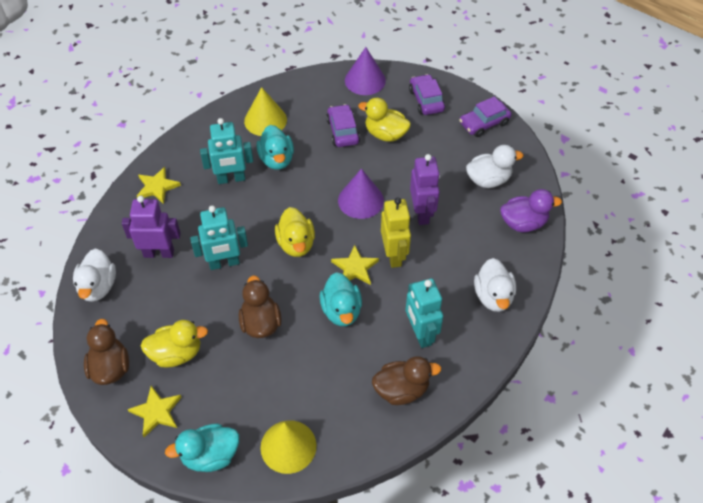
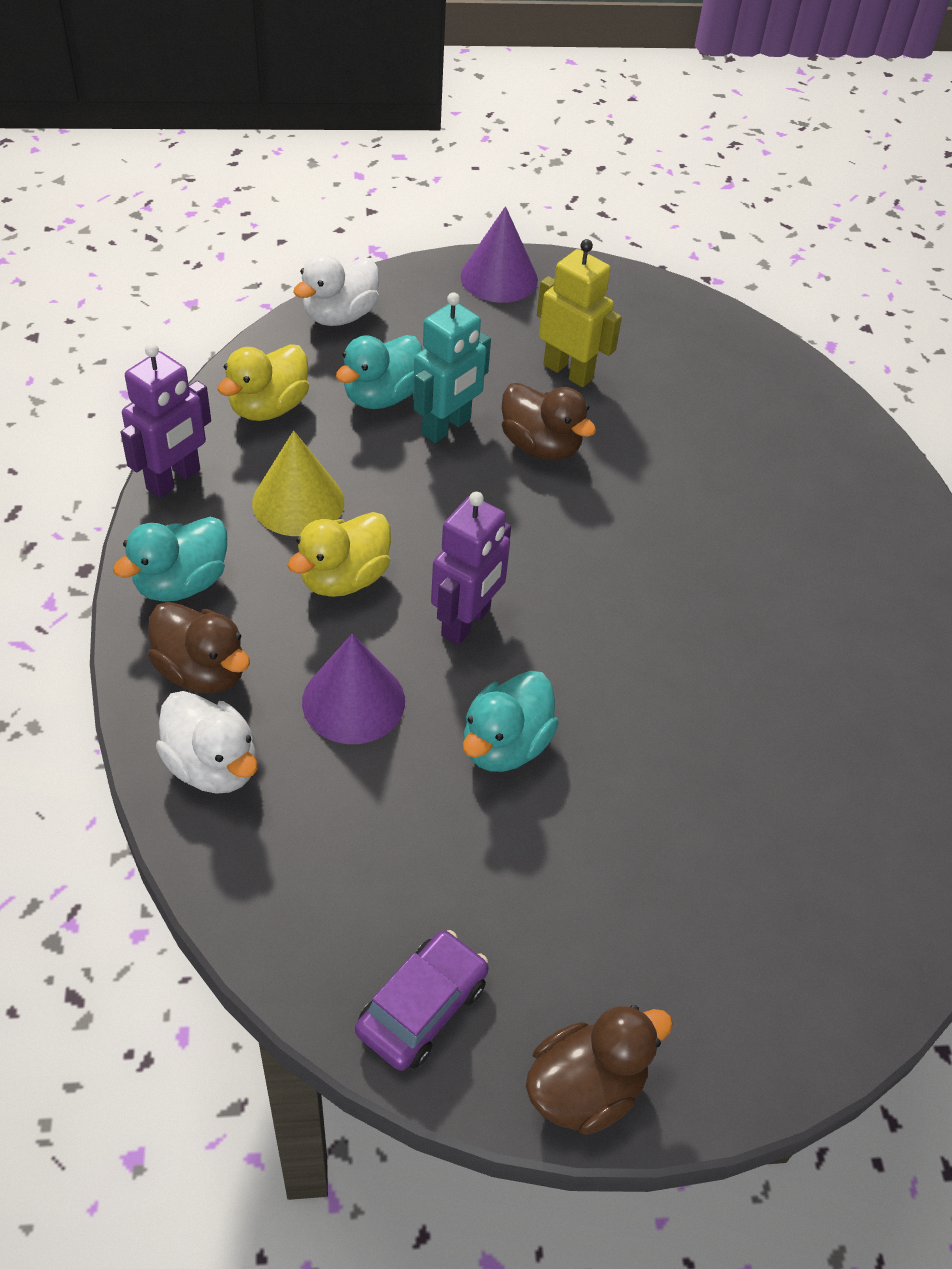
purple car: 3 -> 1
purple duck: 1 -> 0
turquoise robot: 3 -> 1
white duck: 3 -> 2
yellow cone: 2 -> 1
yellow duck: 3 -> 2
yellow star: 3 -> 0

